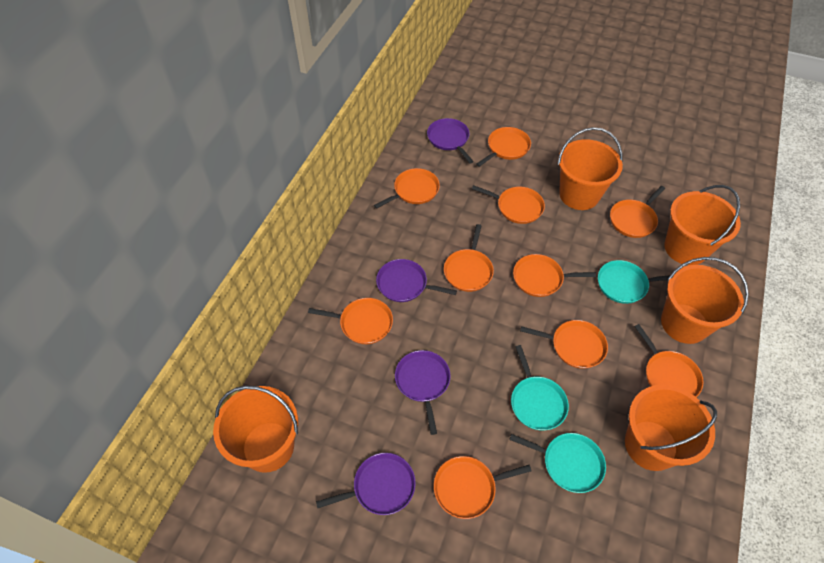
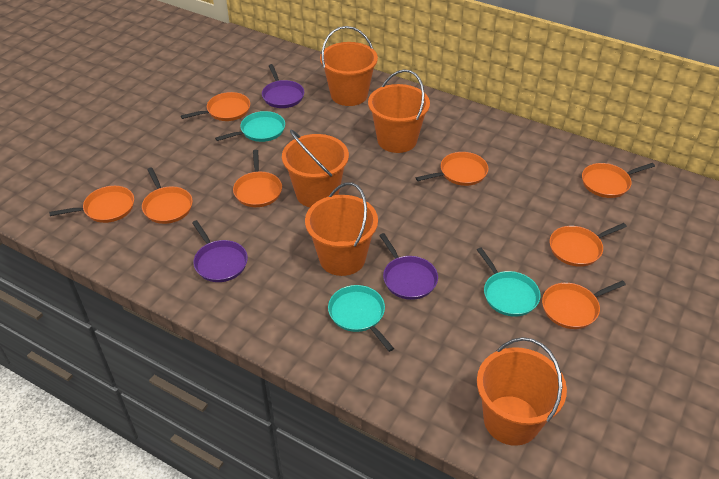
orange pan: 10 -> 8
purple pan: 4 -> 3

